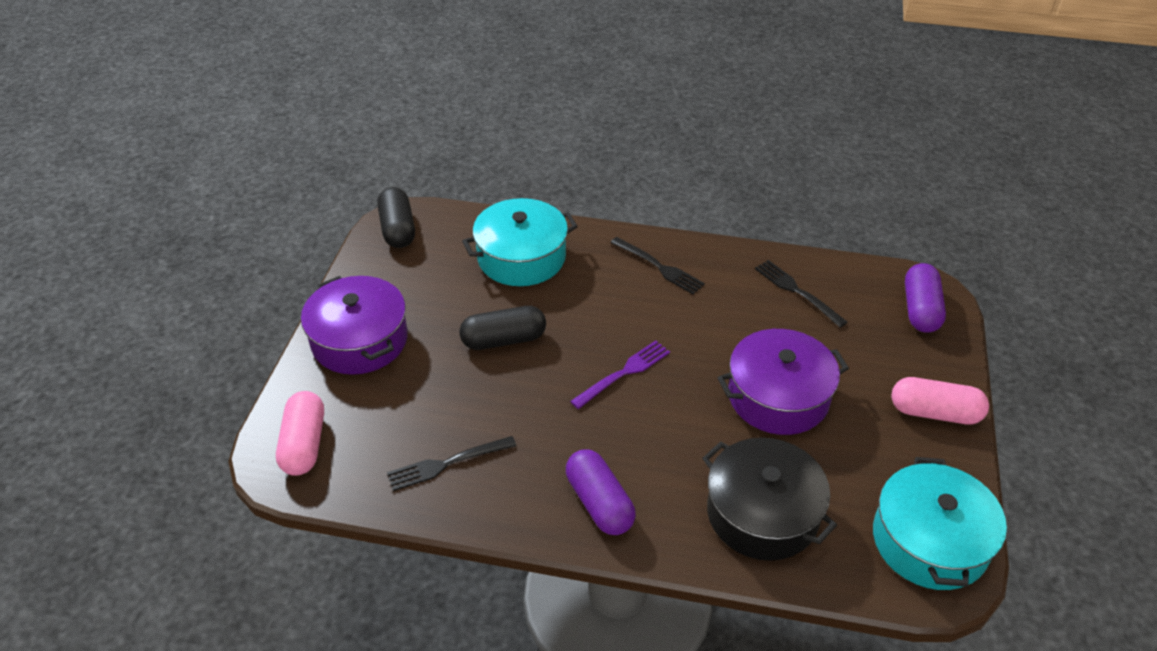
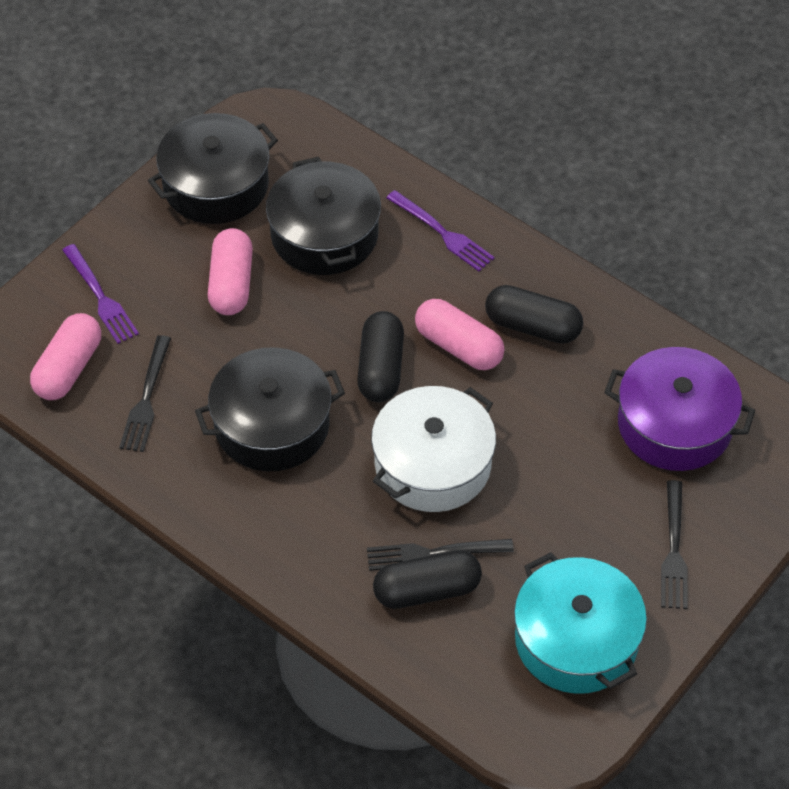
black capsule: 2 -> 3
black pot: 1 -> 3
pink capsule: 2 -> 3
purple capsule: 2 -> 0
purple fork: 1 -> 2
purple pot: 2 -> 1
turquoise pot: 2 -> 1
white pot: 0 -> 1

